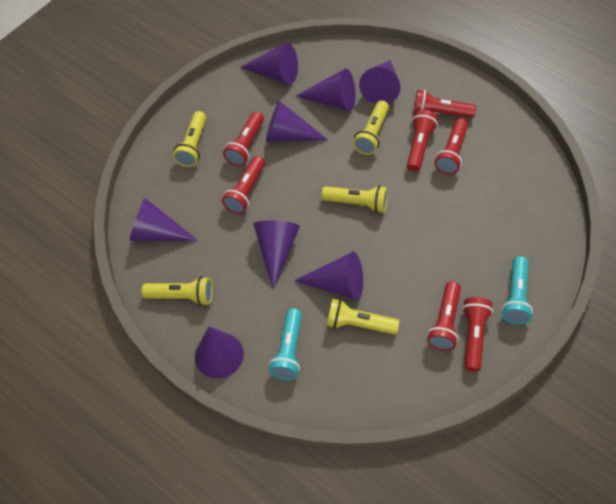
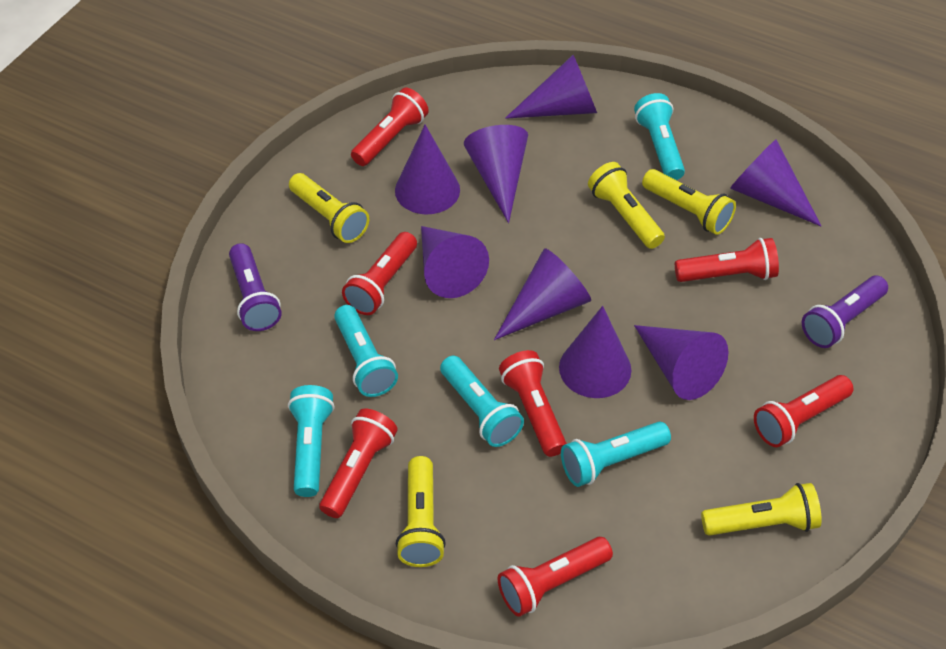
purple flashlight: 0 -> 2
turquoise flashlight: 2 -> 5

